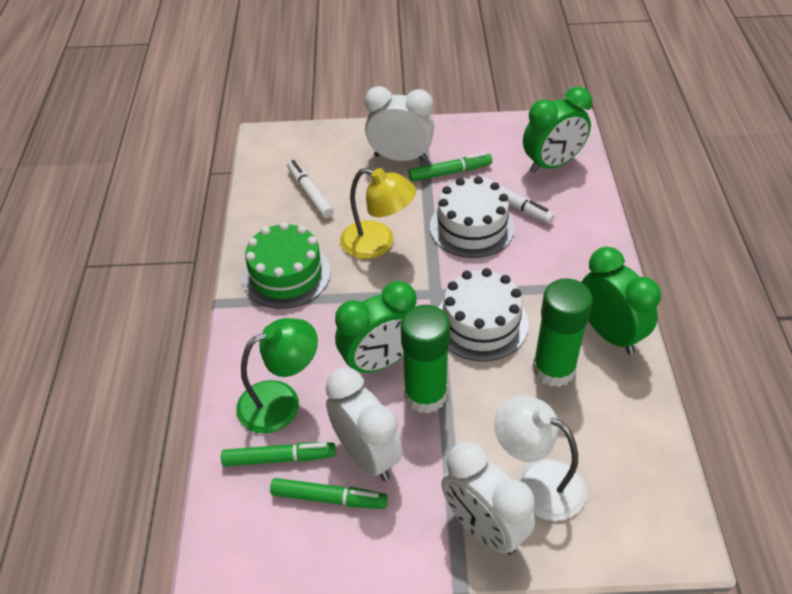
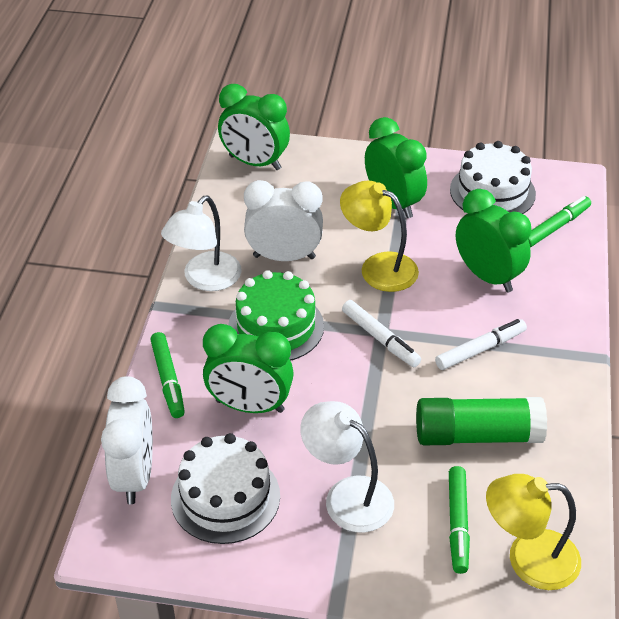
green clock: 3 -> 4
green glue stick: 2 -> 1
green lamp: 1 -> 0
white clock: 3 -> 2
white lamp: 1 -> 2
yellow lamp: 1 -> 2

